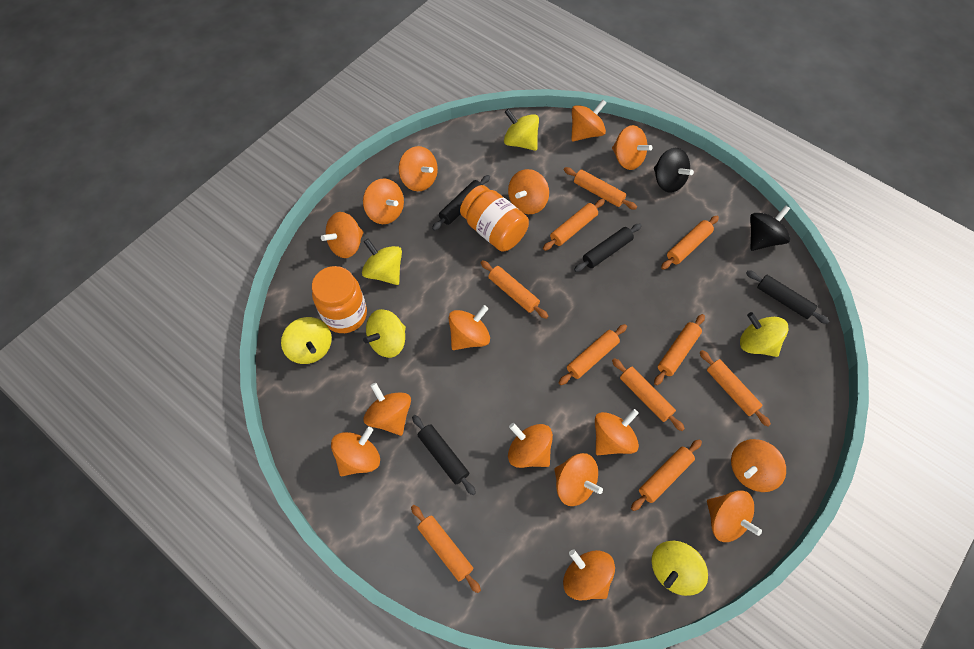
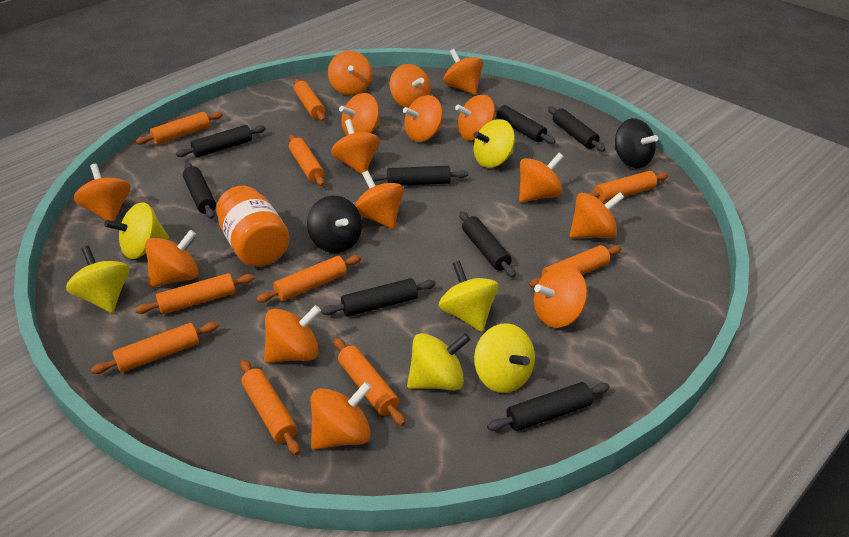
black rolling pin: 4 -> 8
orange jar: 2 -> 1

